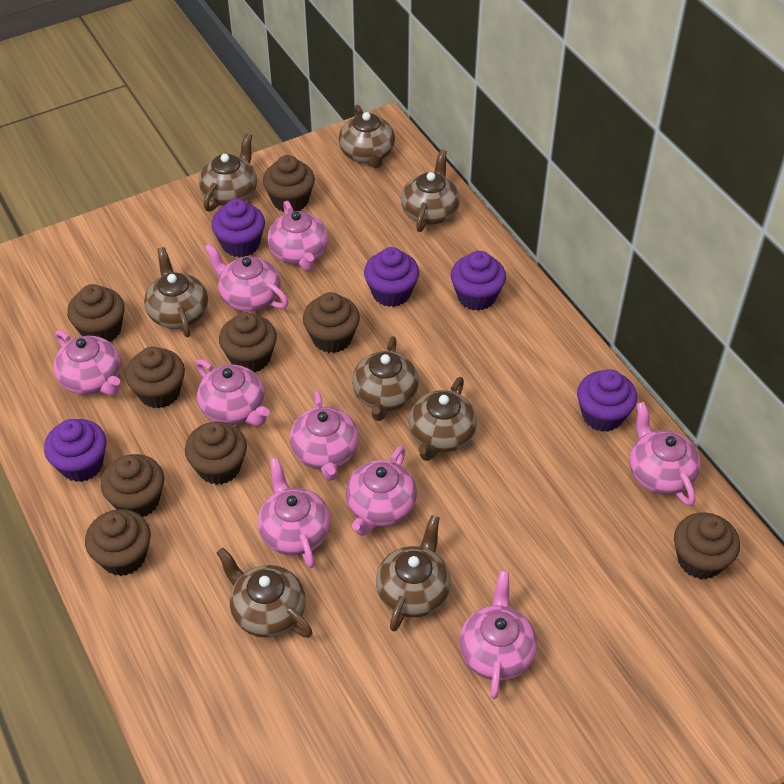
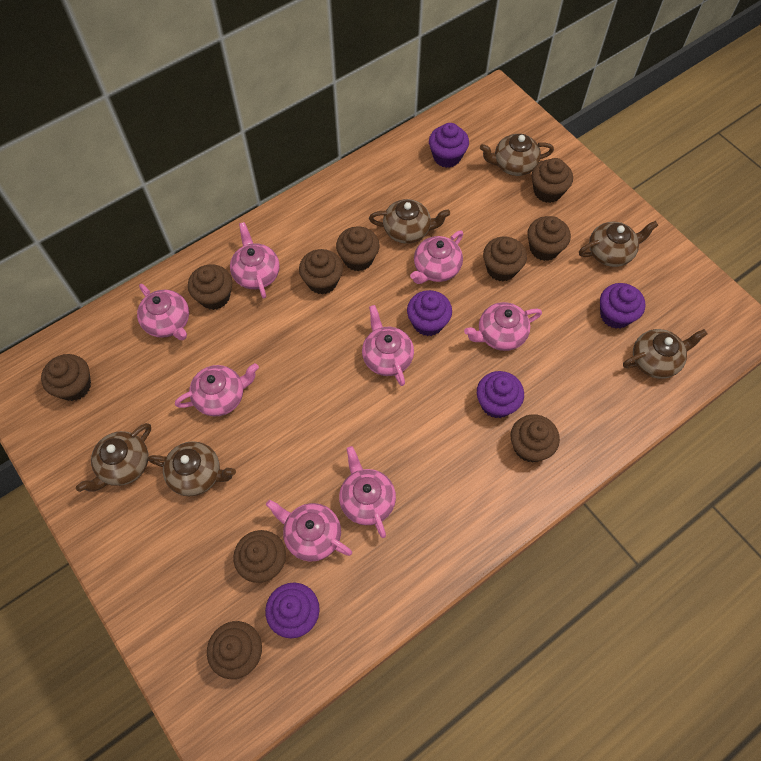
brown cupcake: 9 -> 10
brown teapot: 8 -> 6
pink teapot: 9 -> 8

